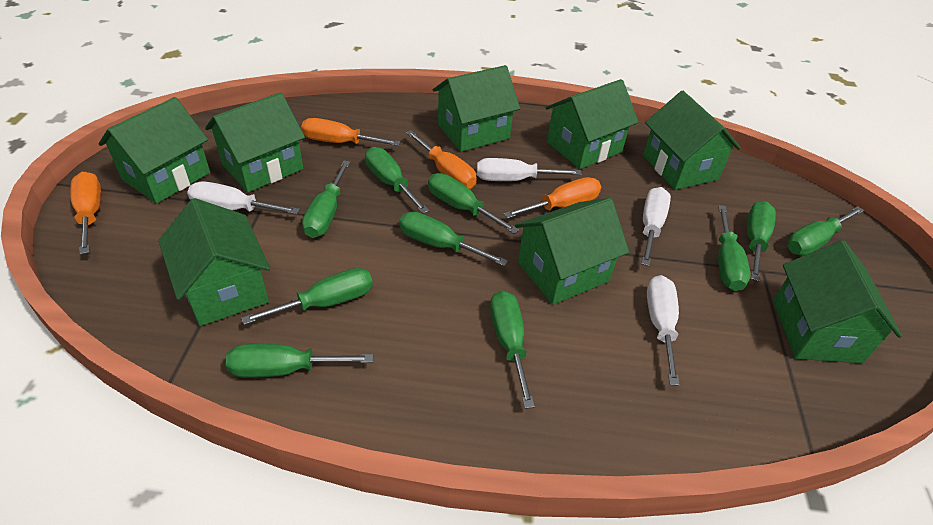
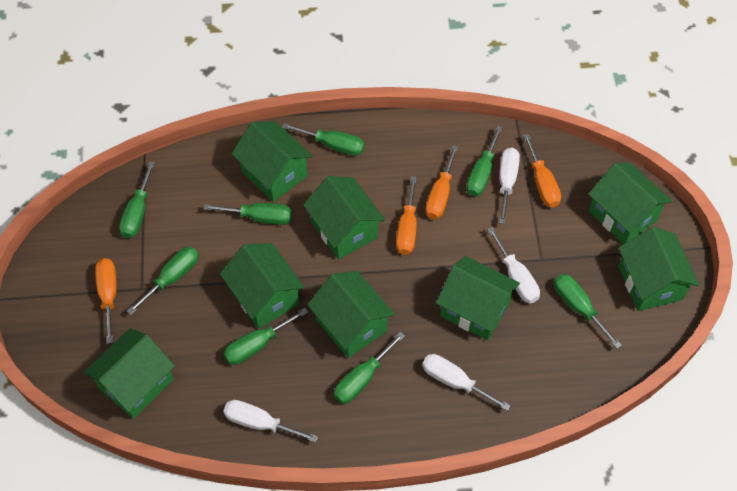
green screwdriver: 10 -> 8

